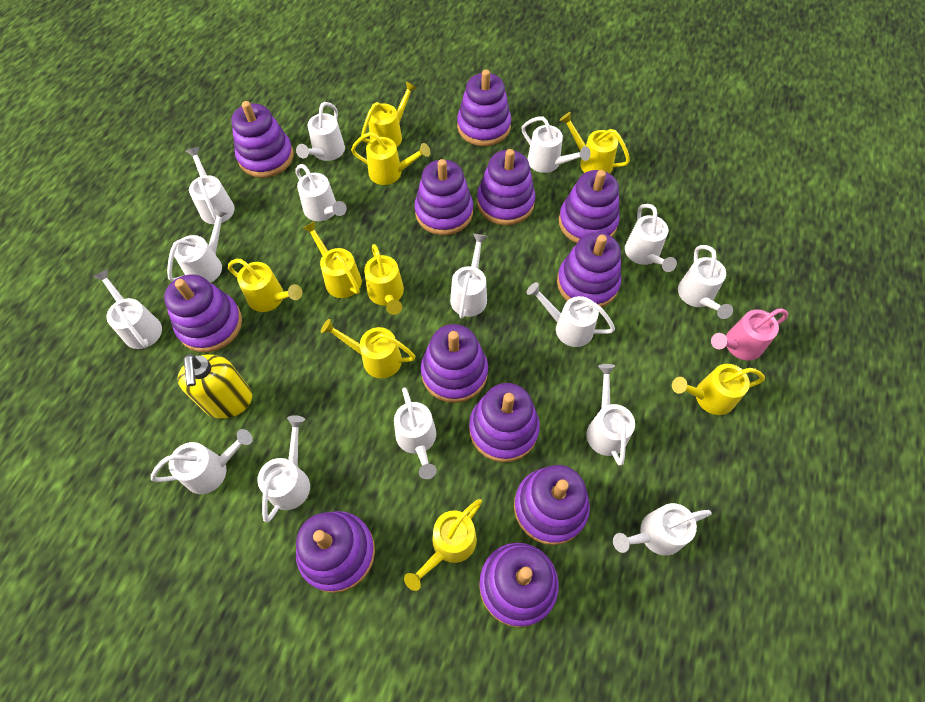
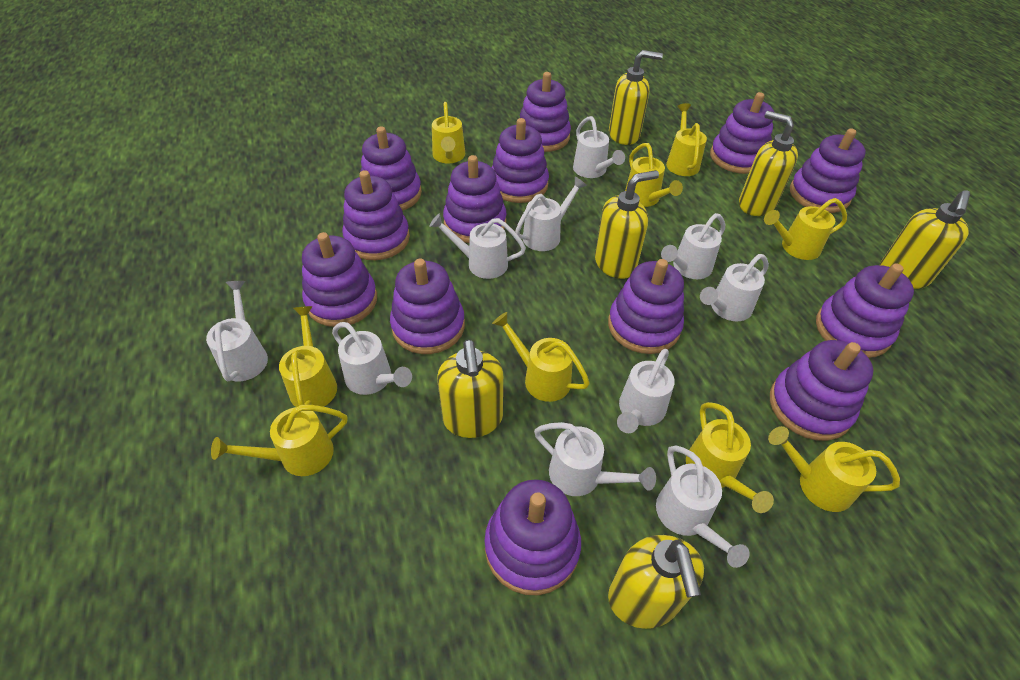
pink watering can: 1 -> 0
purple stacking toy: 12 -> 13
white watering can: 15 -> 10
yellow soap dispenser: 1 -> 6

